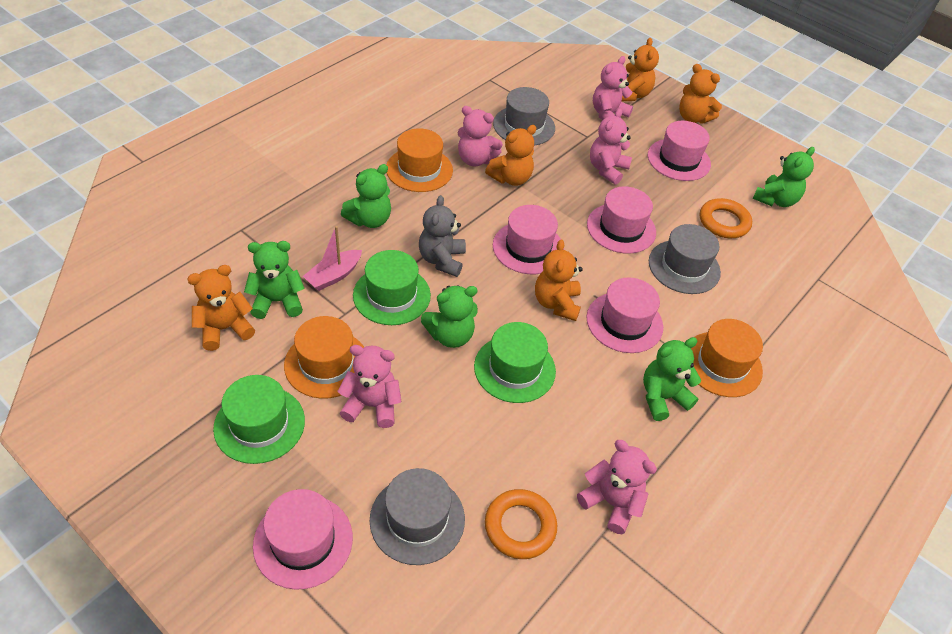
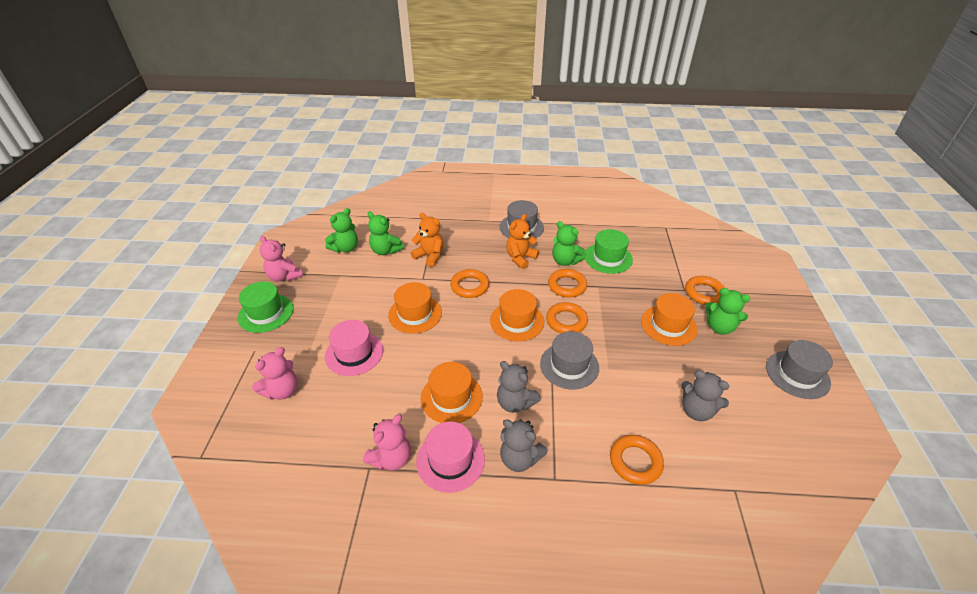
green hat: 3 -> 2
green teddy bear: 5 -> 4
grey teddy bear: 1 -> 3
orange hat: 3 -> 4
orange ring: 2 -> 5
orange teddy bear: 5 -> 2
pink boat: 1 -> 0
pink hat: 5 -> 2
pink teddy bear: 5 -> 3

